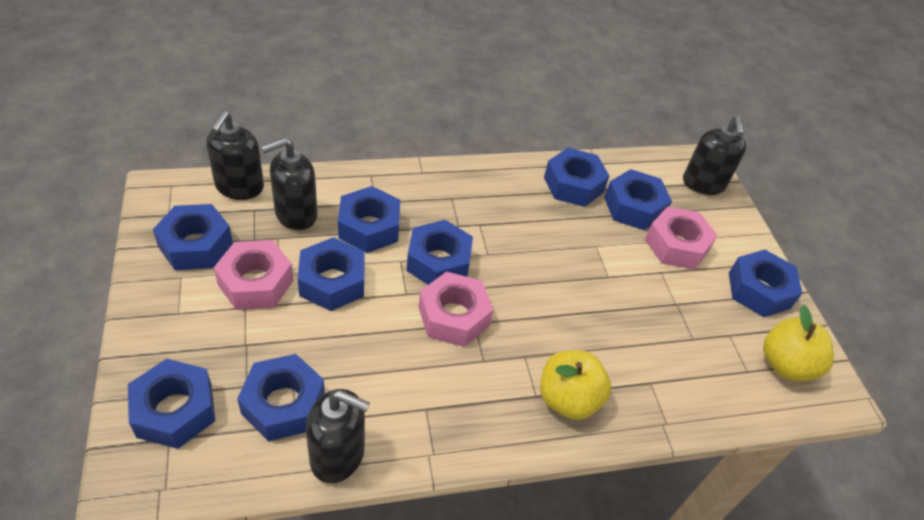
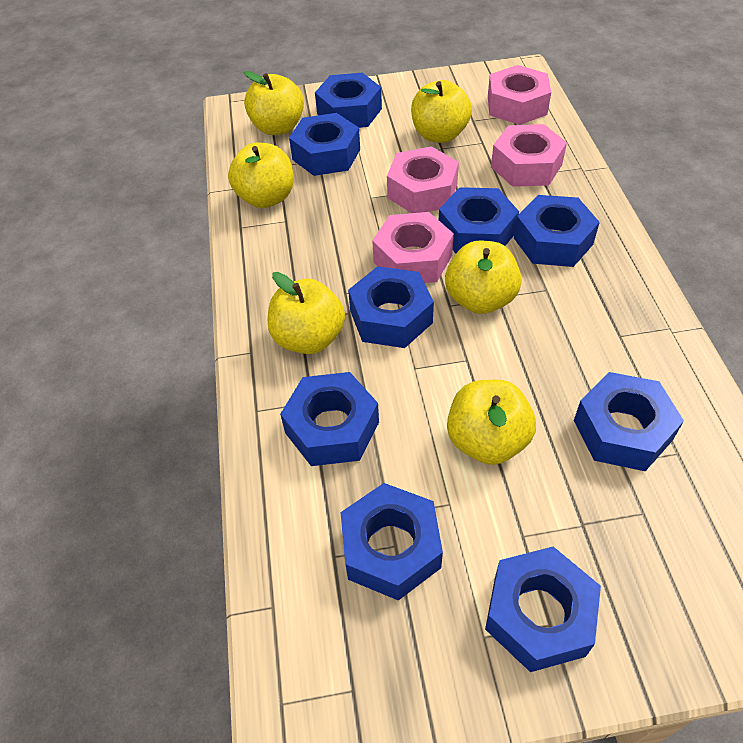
black soap dispenser: 4 -> 0
pink nut: 3 -> 4
yellow apple: 2 -> 6

